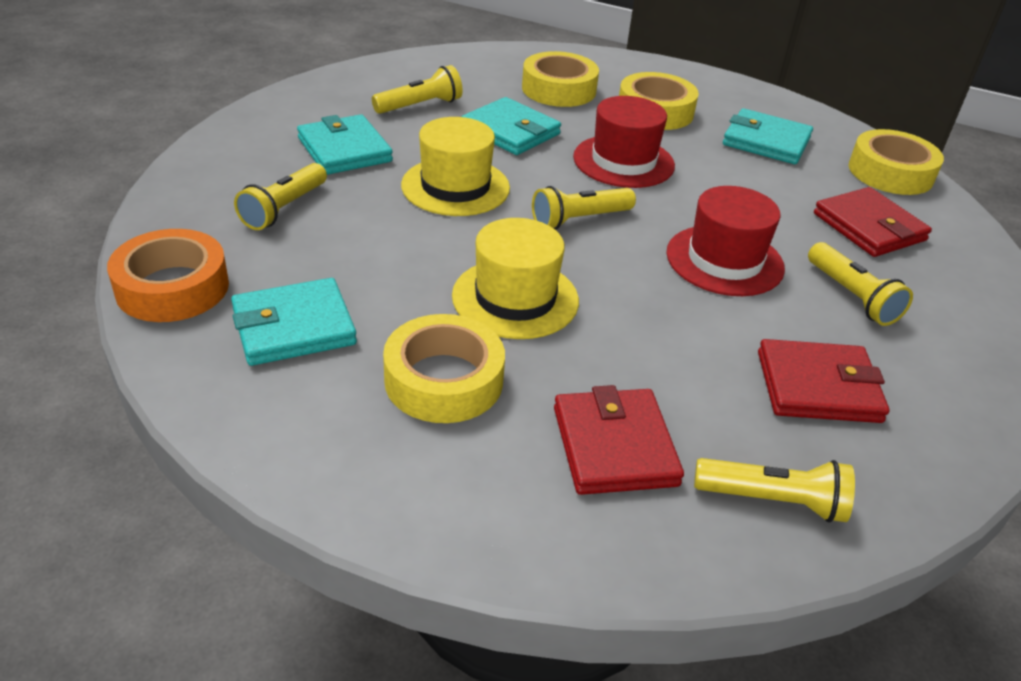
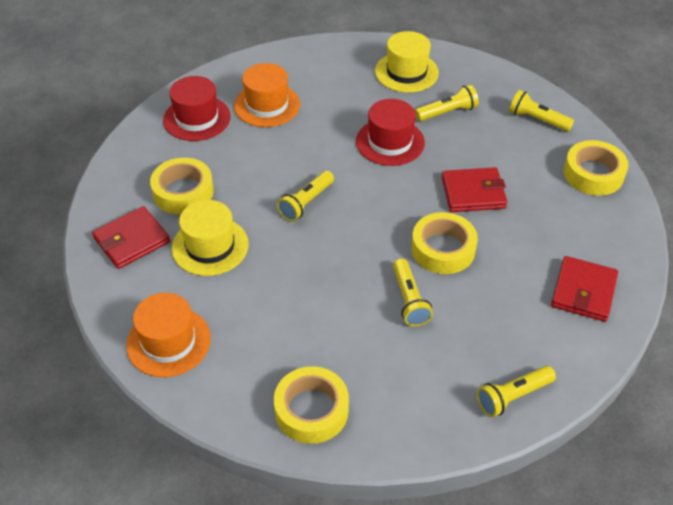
orange hat: 0 -> 2
orange tape: 1 -> 0
turquoise wallet: 4 -> 0

